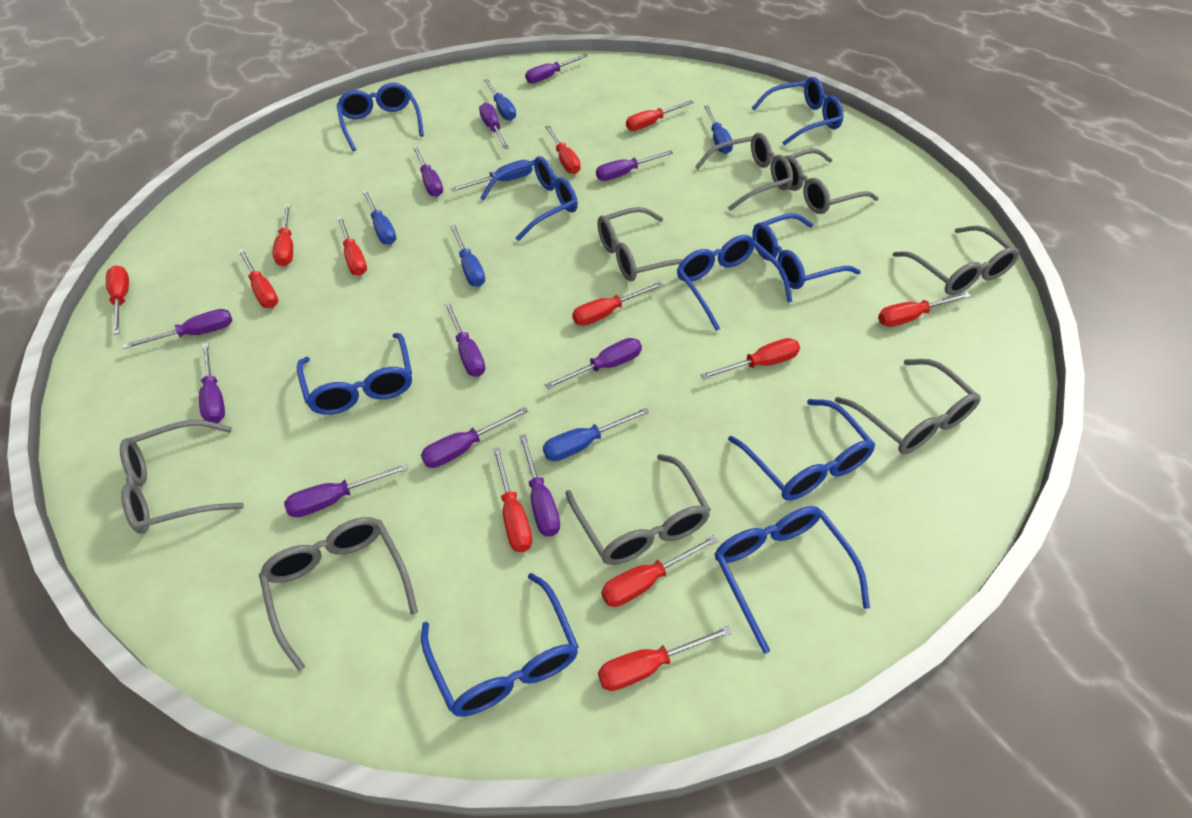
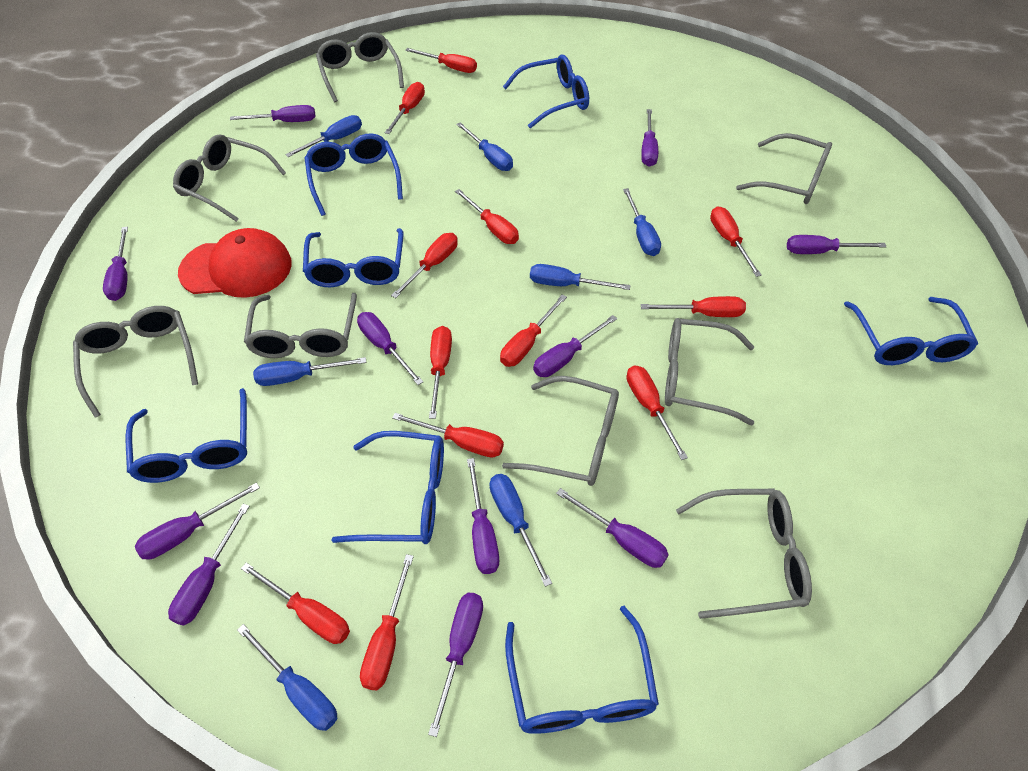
blue glasses: 9 -> 7
blue screwdriver: 6 -> 7
red cap: 0 -> 1

